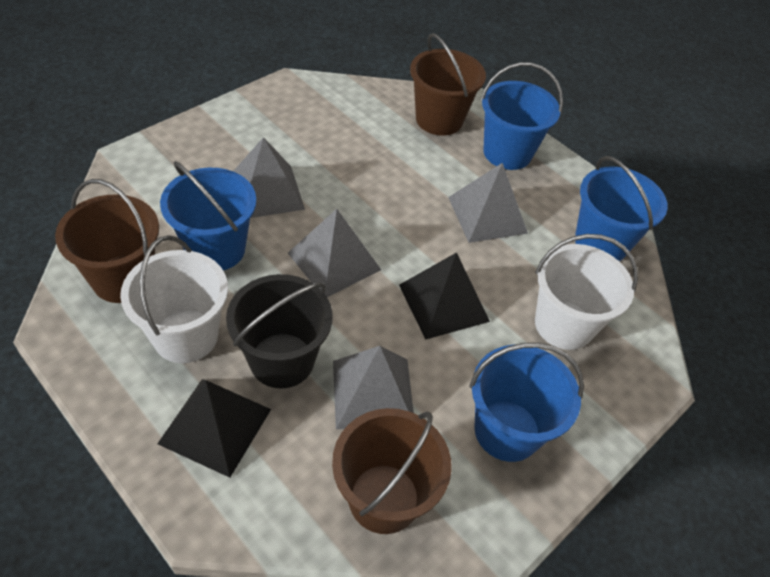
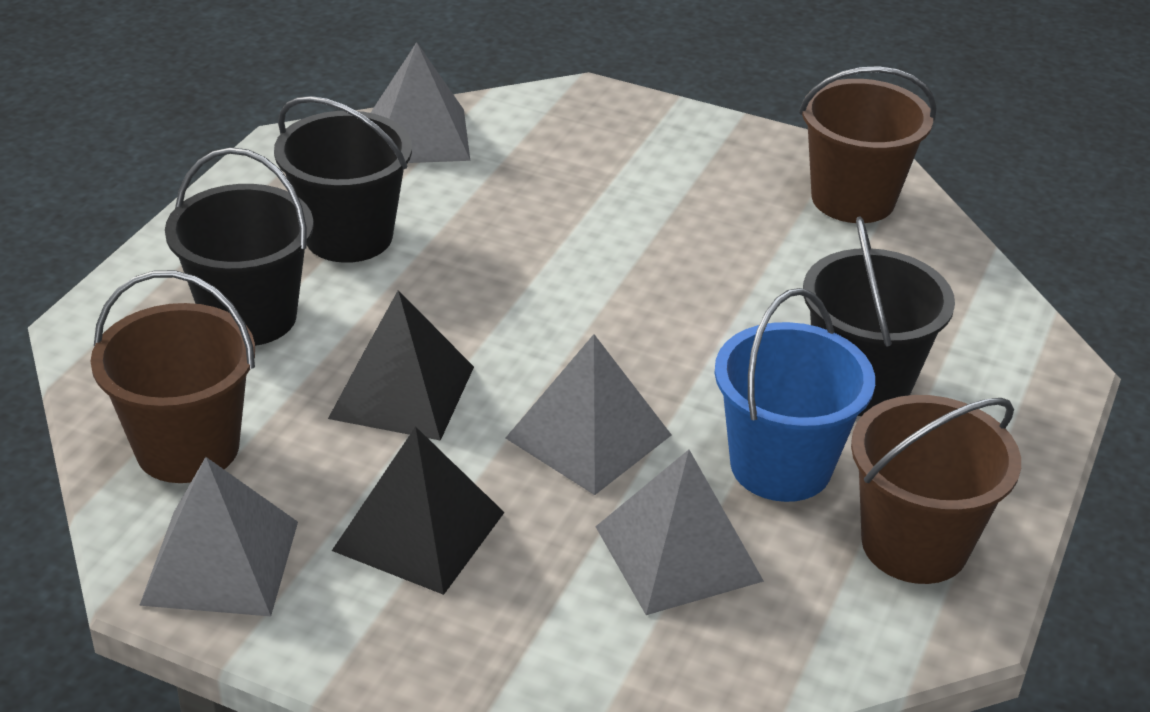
black bucket: 1 -> 3
blue bucket: 4 -> 1
white bucket: 2 -> 0

